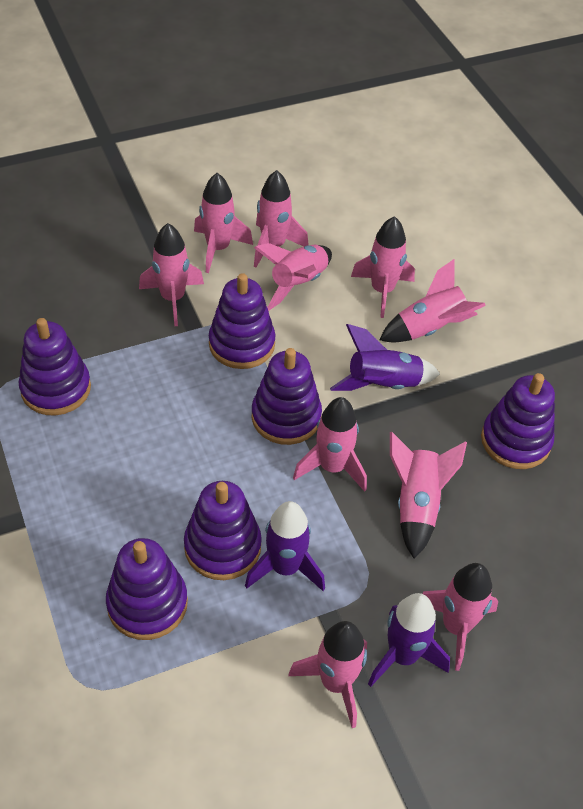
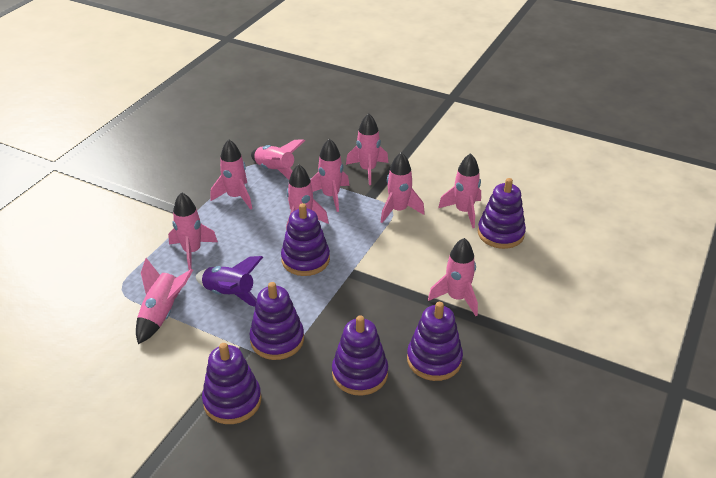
purple rocket: 3 -> 1

